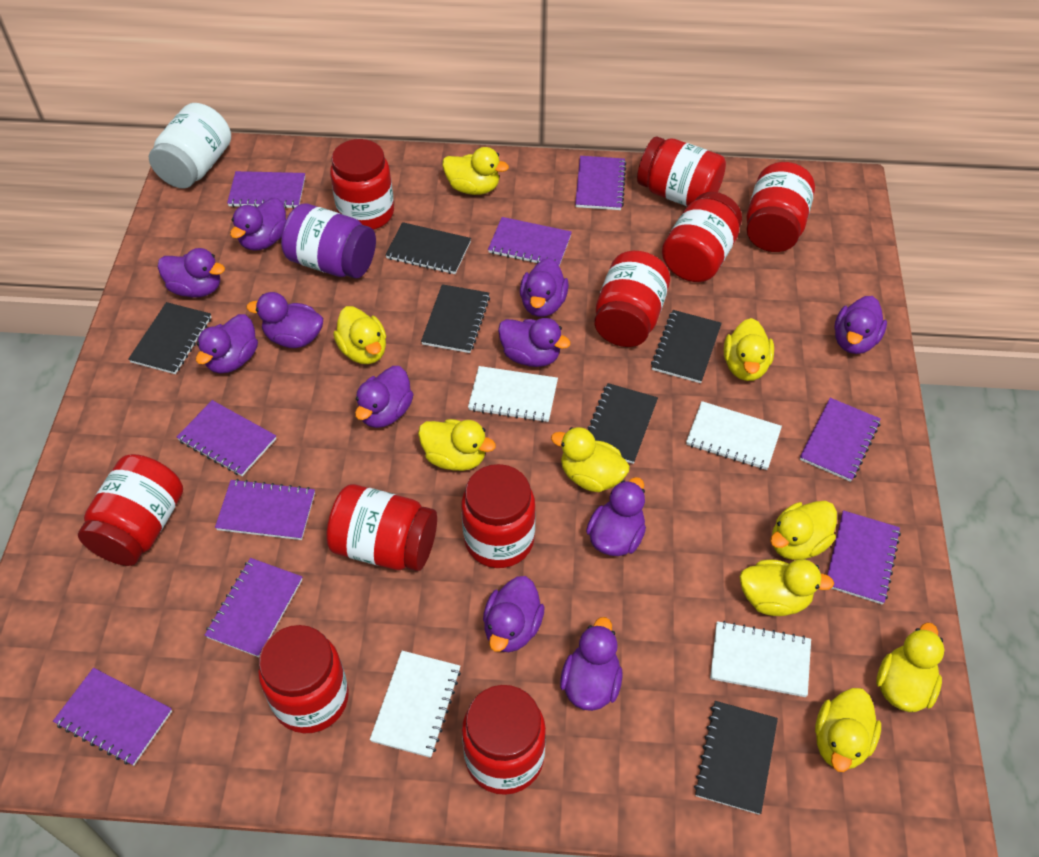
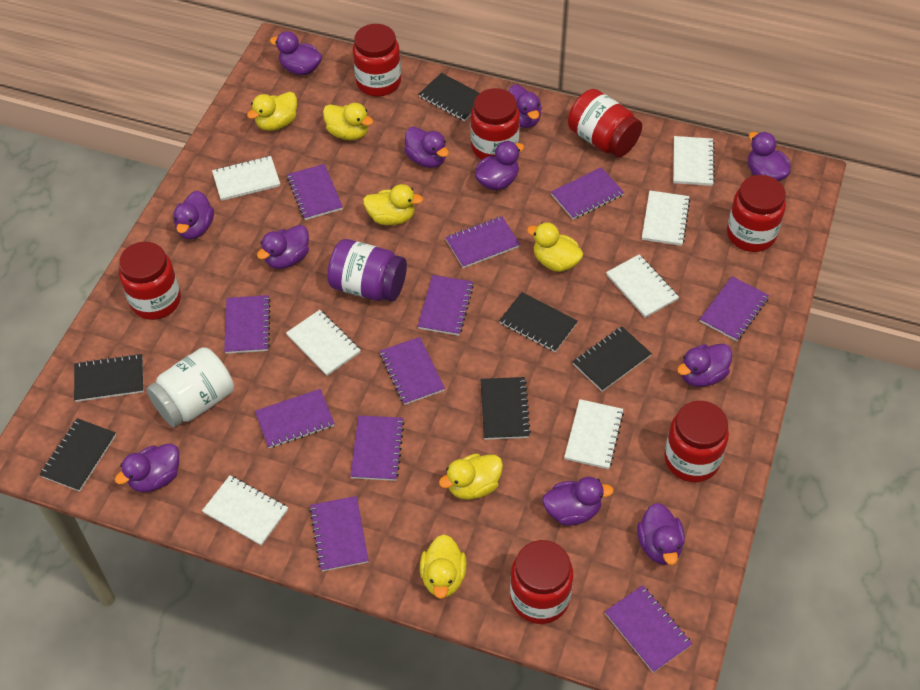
purple notebook: 9 -> 11
red jar: 10 -> 7
white notebook: 4 -> 7
yellow duck: 9 -> 6

